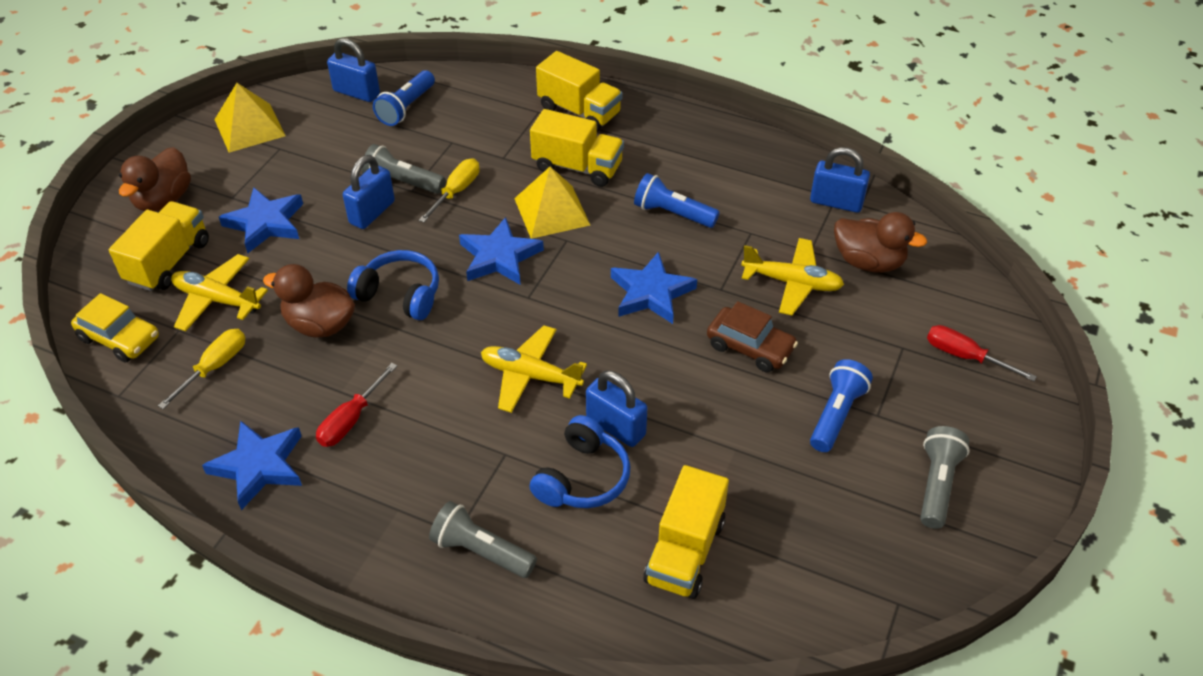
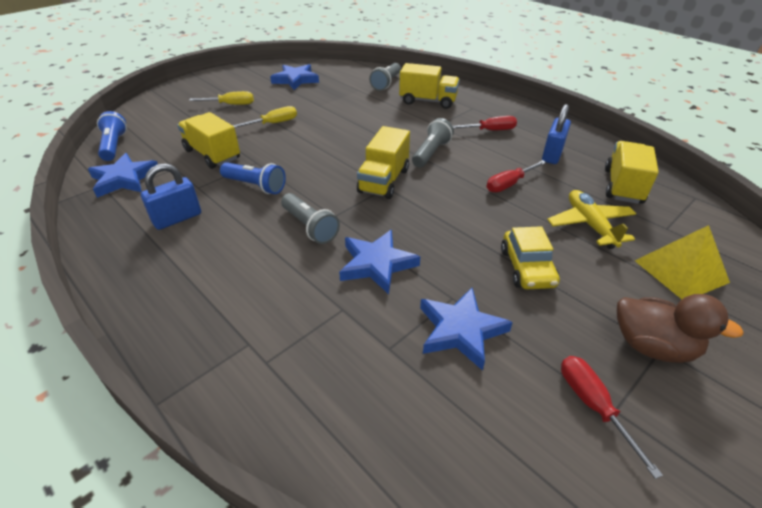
blue flashlight: 3 -> 2
blue headphones: 2 -> 0
blue padlock: 4 -> 2
brown car: 1 -> 0
brown duck: 3 -> 1
red screwdriver: 2 -> 3
yellow plane: 3 -> 1
yellow pyramid: 2 -> 1

